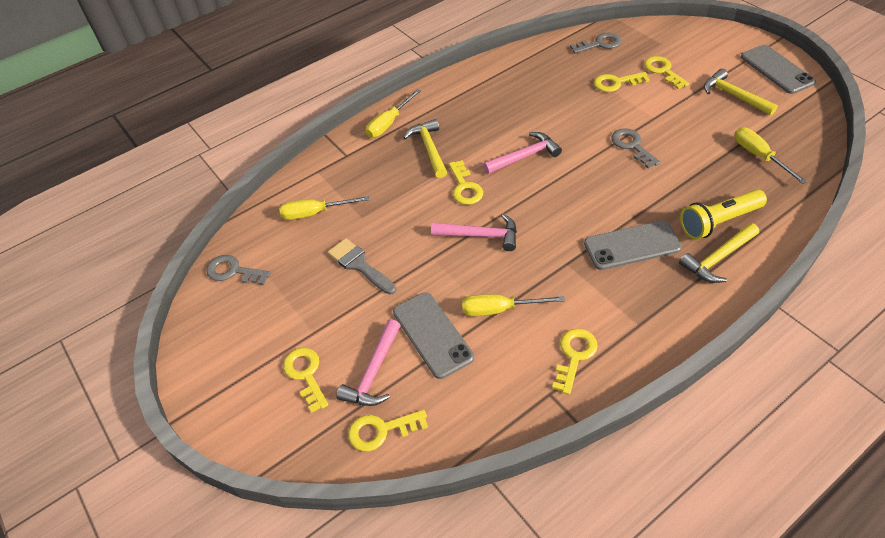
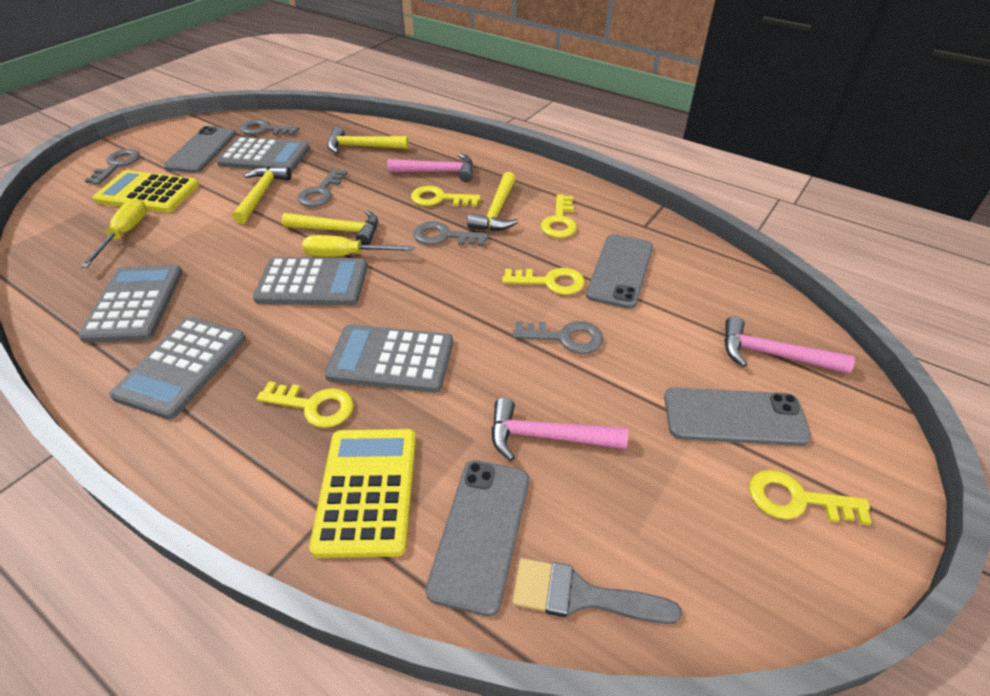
grey calculator: 0 -> 5
grey key: 3 -> 5
grey phone: 3 -> 4
yellow calculator: 0 -> 2
yellow flashlight: 1 -> 0
yellow hammer: 3 -> 4
yellow key: 6 -> 5
yellow screwdriver: 4 -> 2

